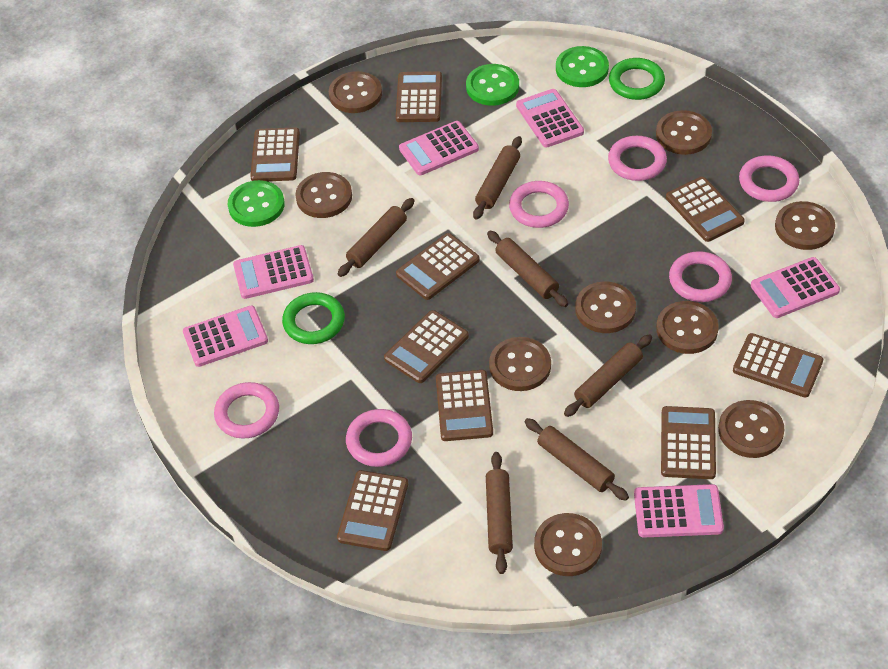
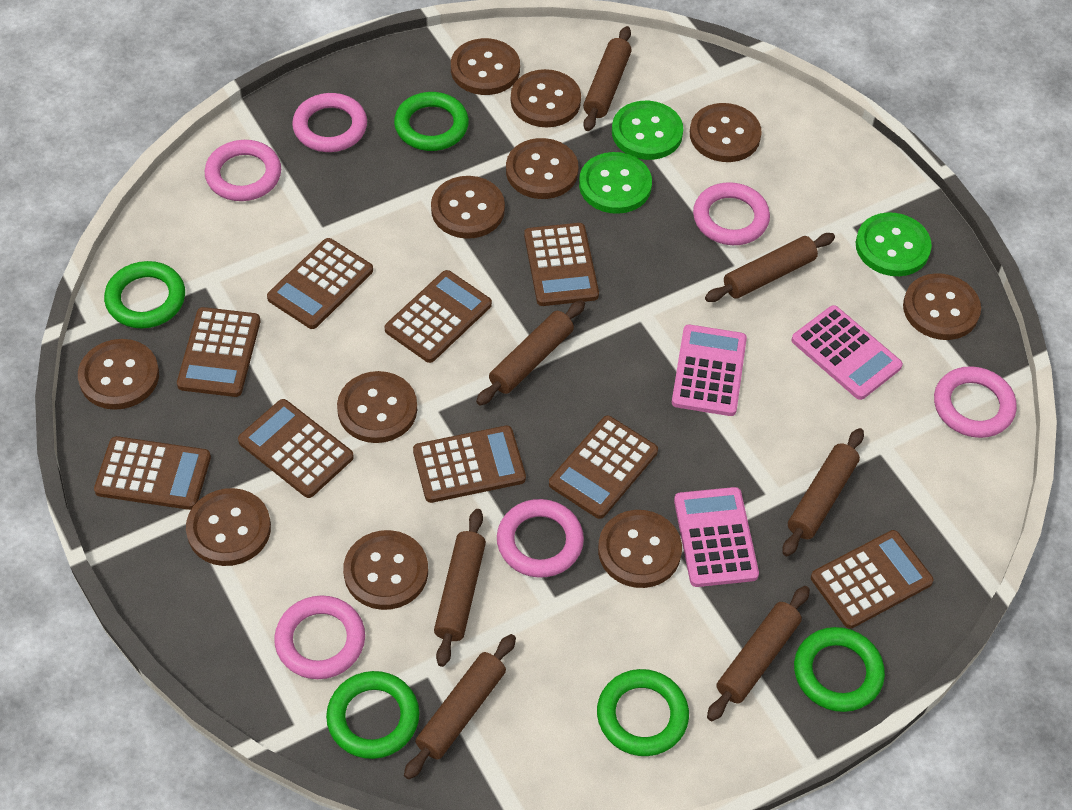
brown button: 9 -> 11
brown rolling pin: 6 -> 7
green ring: 2 -> 5
pink calculator: 6 -> 3

